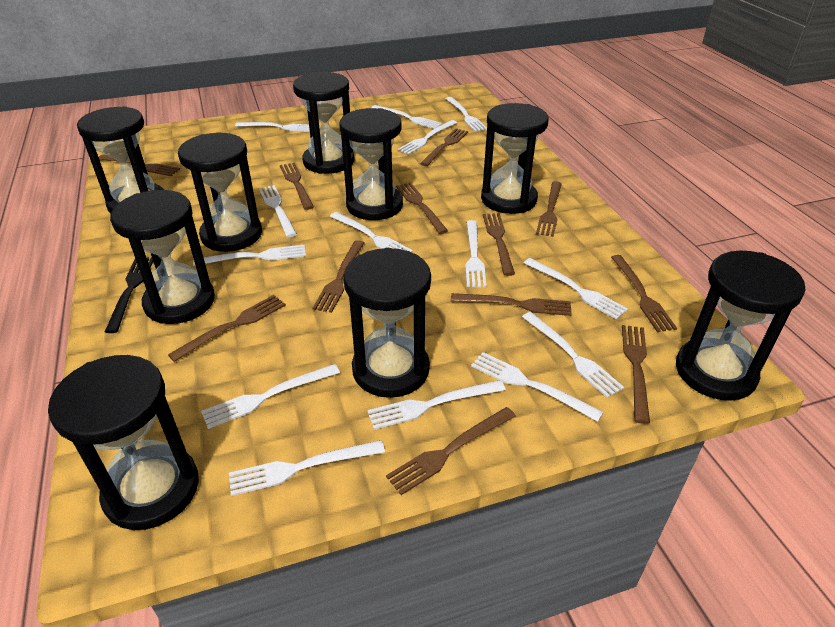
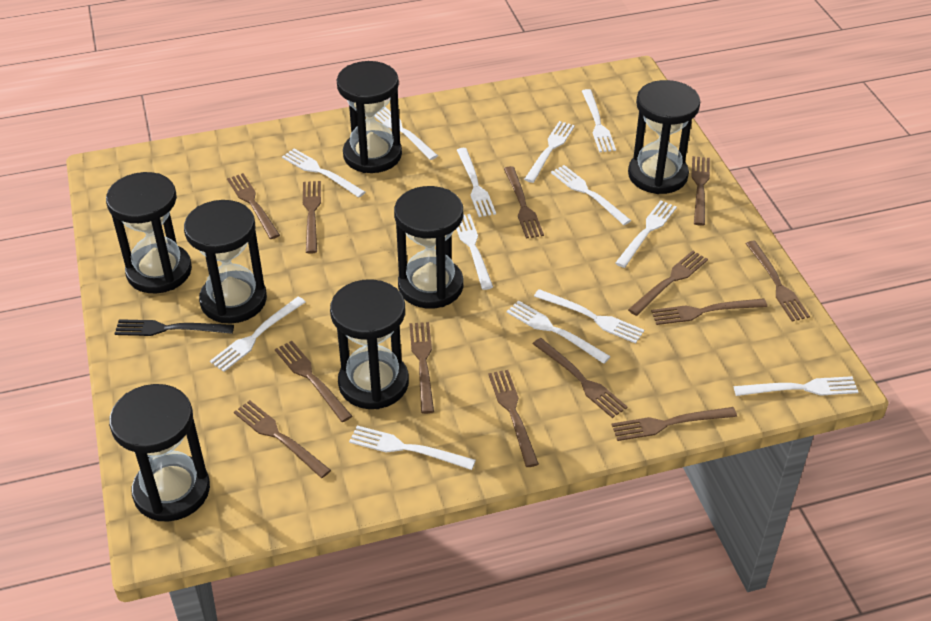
black hourglass: 9 -> 7
brown fork: 12 -> 13
white fork: 14 -> 13

